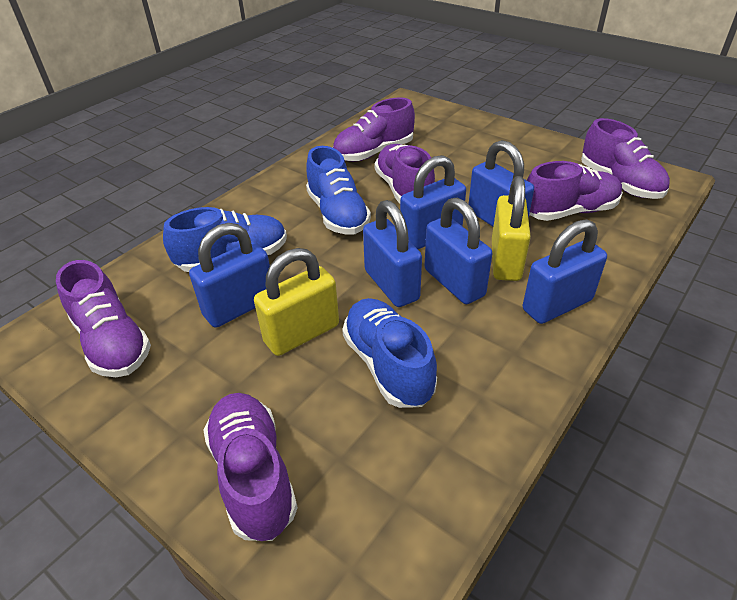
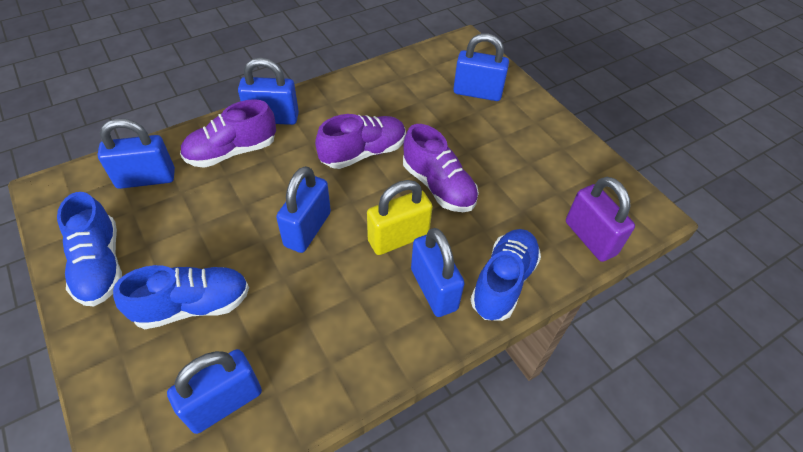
purple padlock: 0 -> 1
purple shoe: 6 -> 3
yellow padlock: 2 -> 1

